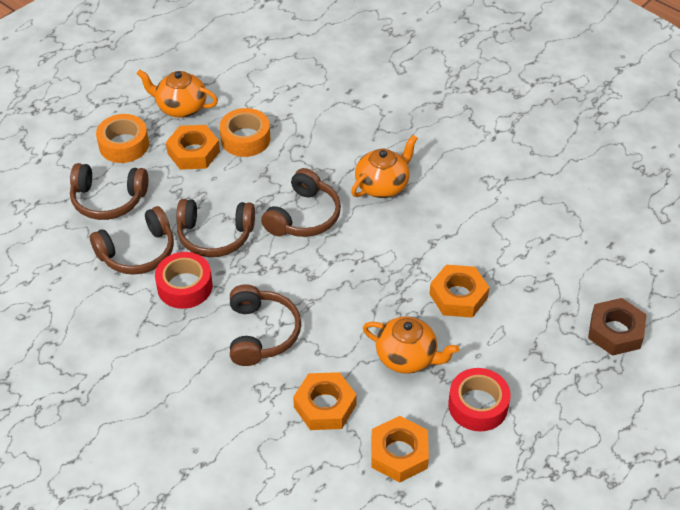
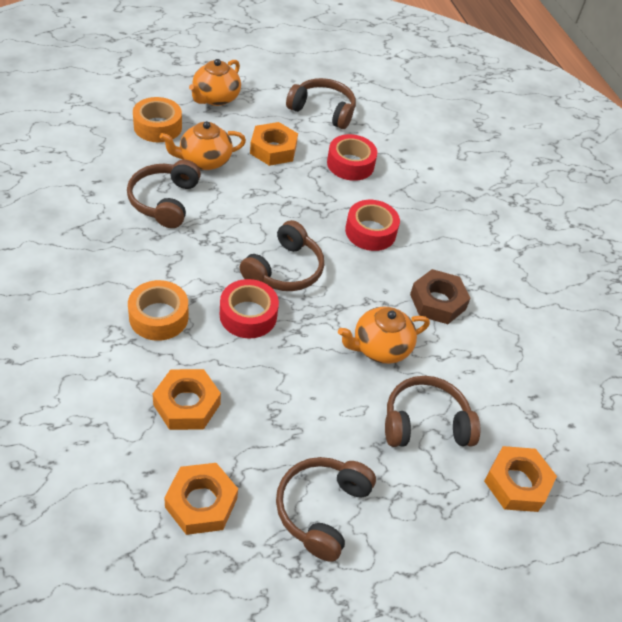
red tape: 2 -> 3

